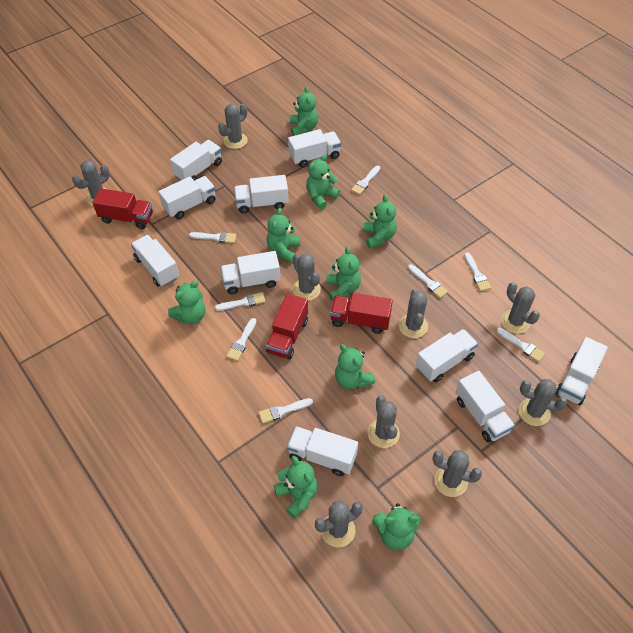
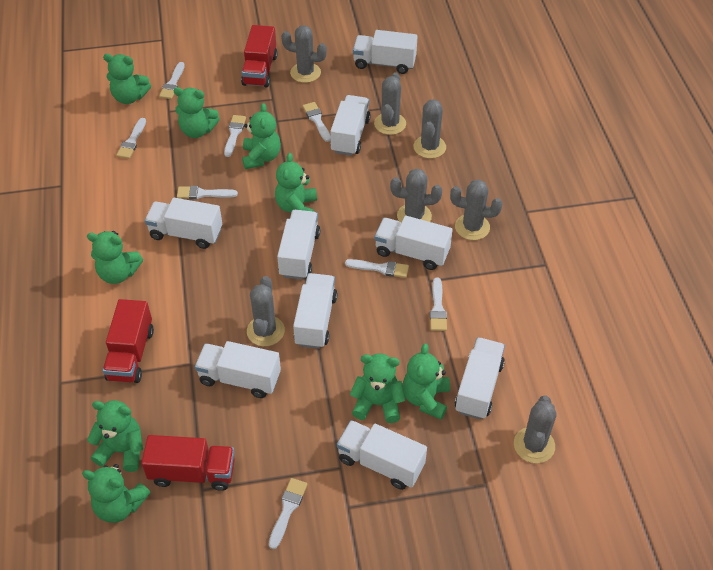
grey cactus: 9 -> 7
white truck: 10 -> 9

